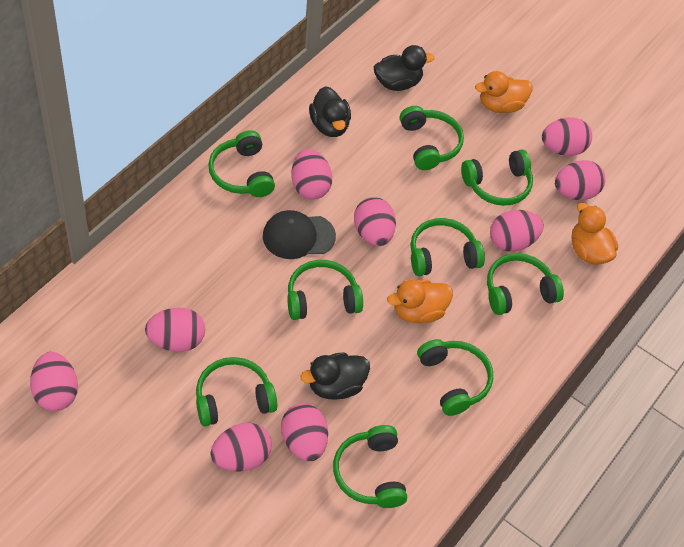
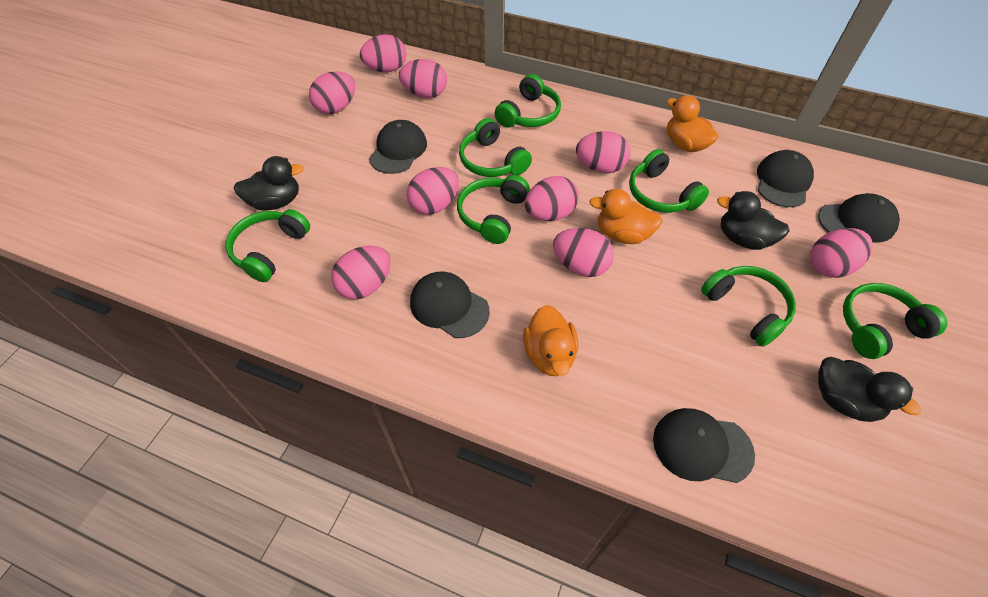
black cap: 1 -> 5
green headphones: 9 -> 7

